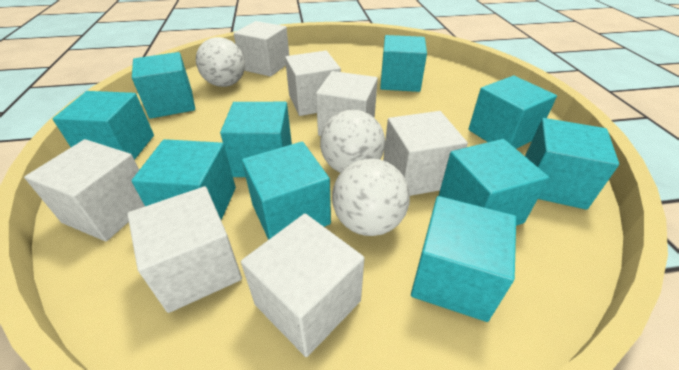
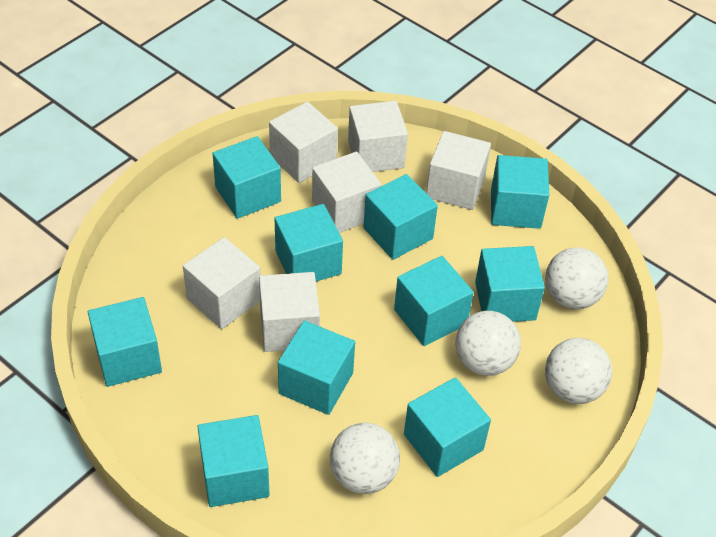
white ball: 3 -> 4
white cube: 7 -> 6

